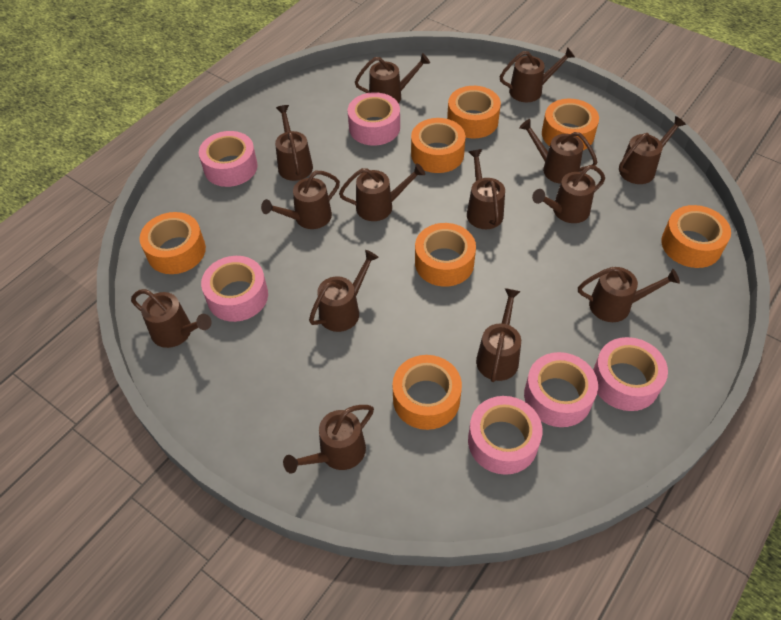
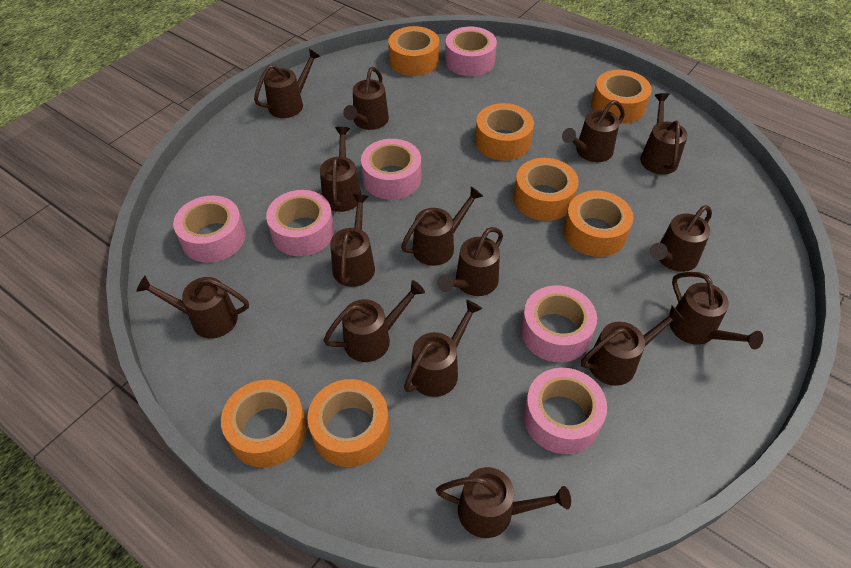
brown watering can: 14 -> 15

